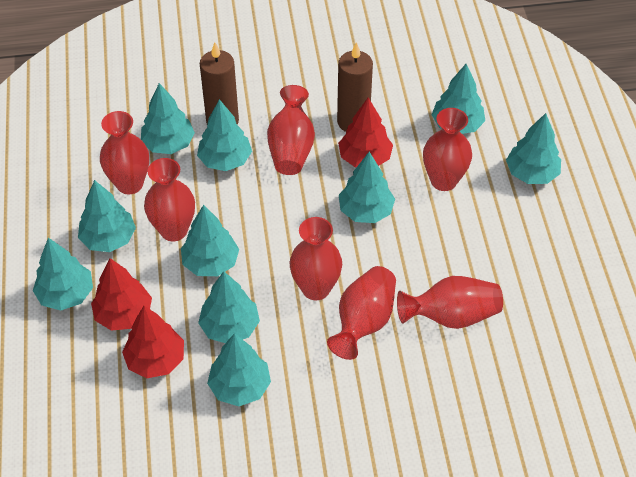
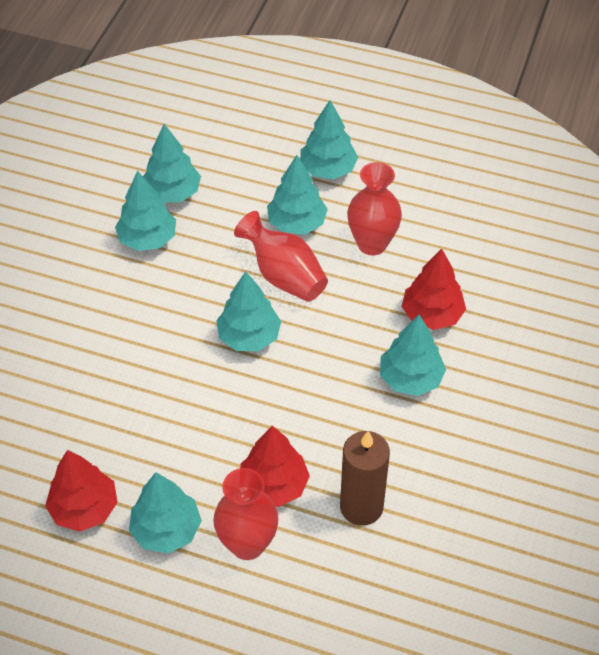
brown candle: 2 -> 1
red vase: 7 -> 3
turquoise tree: 10 -> 7

